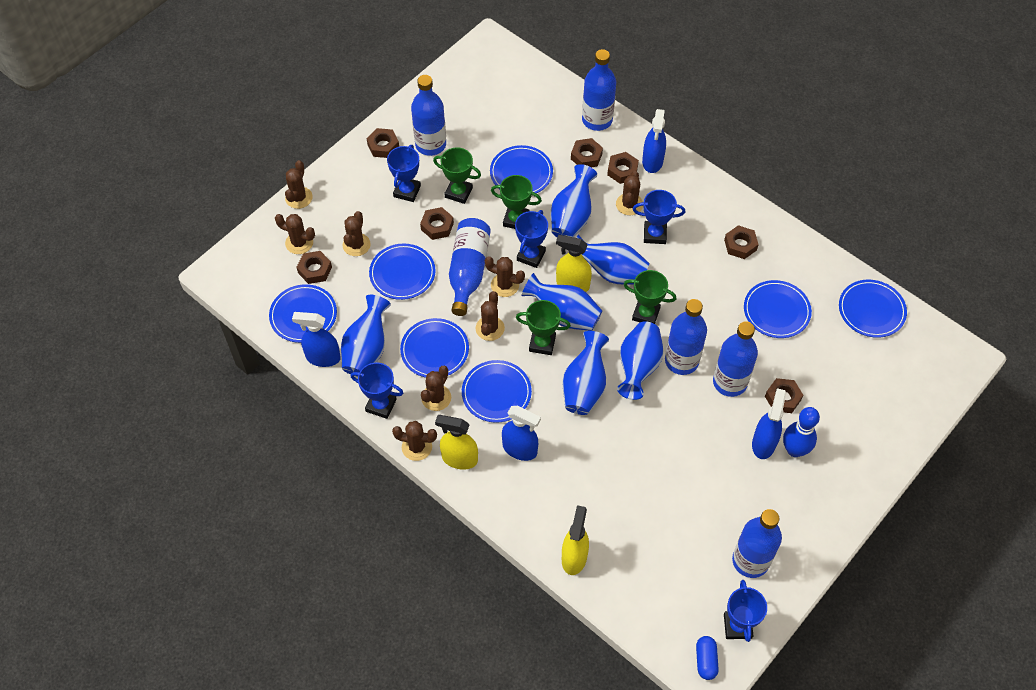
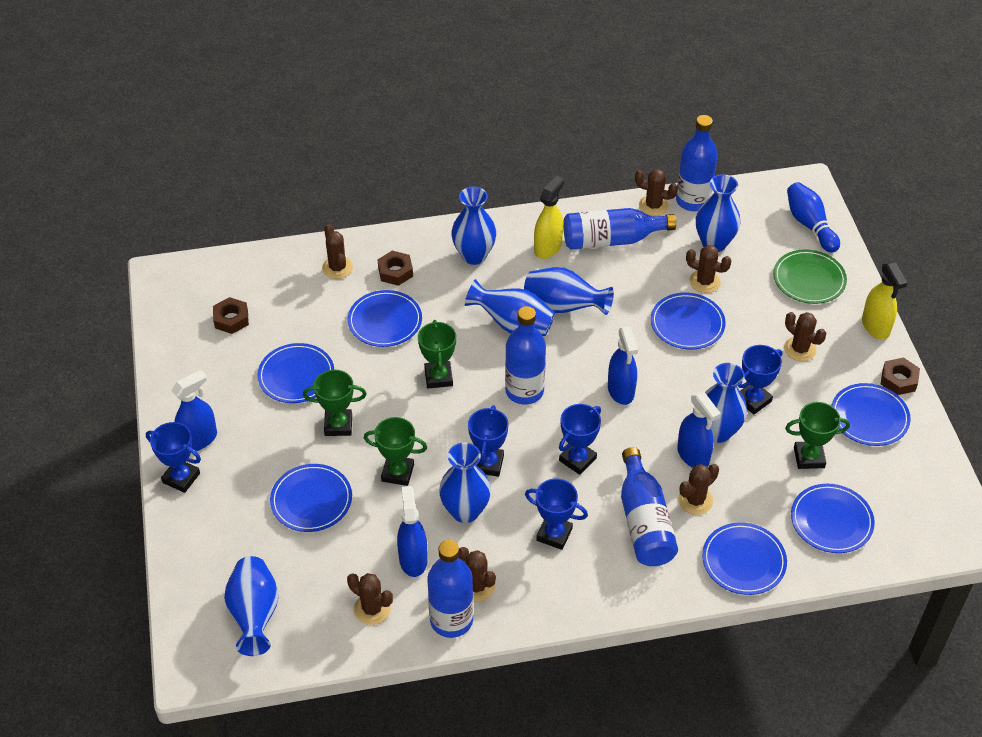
blue bottle: 6 -> 5
blue capsule: 1 -> 0
blue vase: 6 -> 7
brown cactus: 8 -> 7
brown nut: 7 -> 3
green plate: 0 -> 1
yellow spray bottle: 3 -> 2

